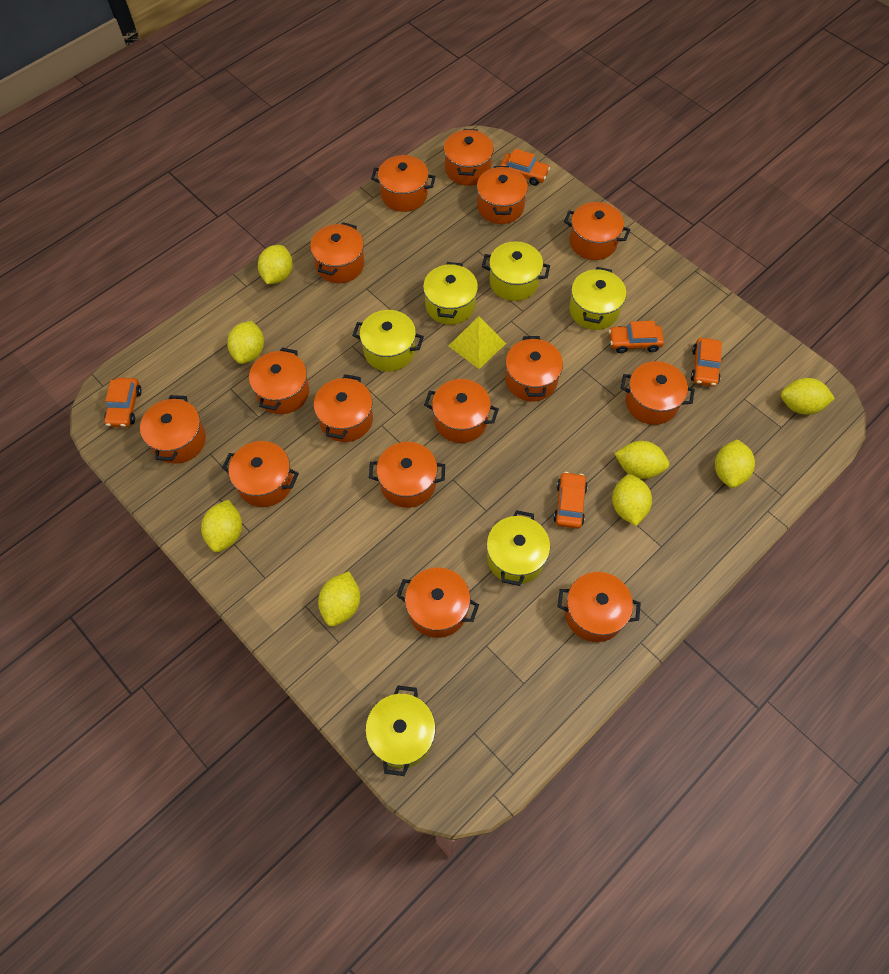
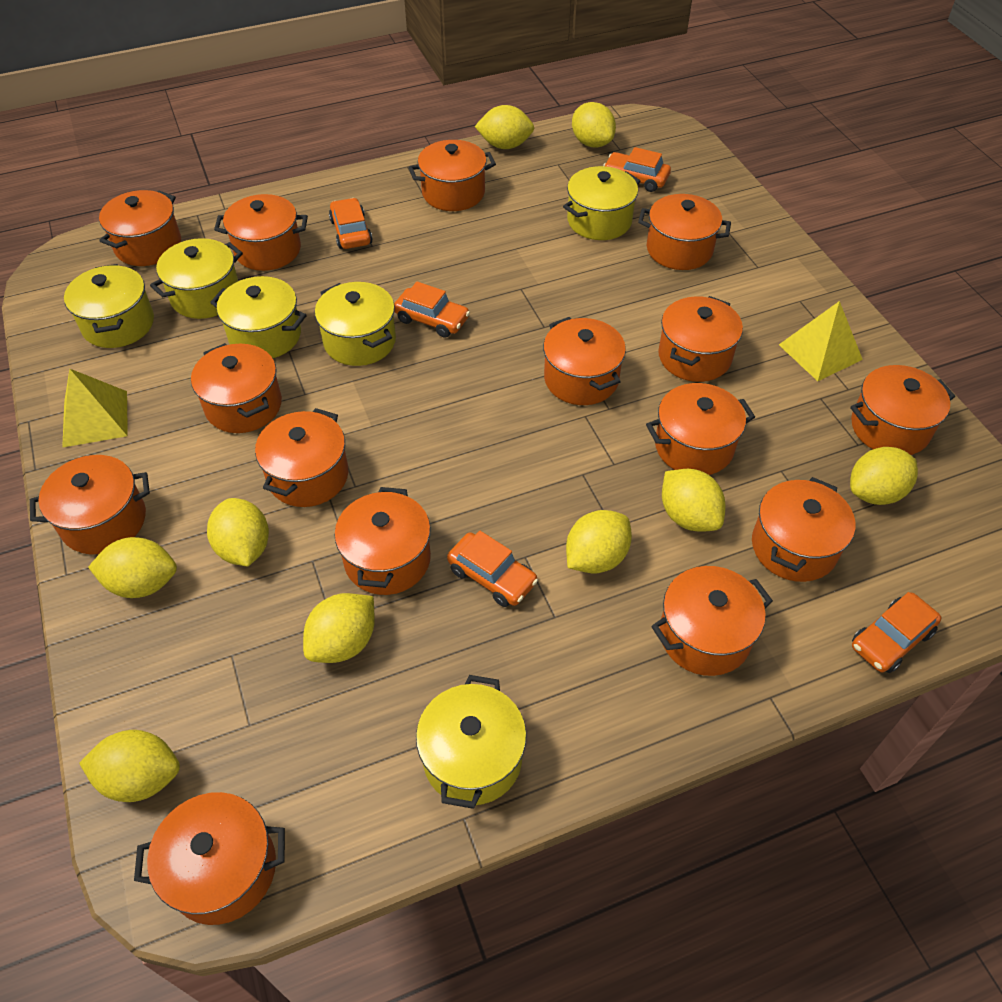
yellow lemon: 8 -> 9
yellow pyramid: 1 -> 2

